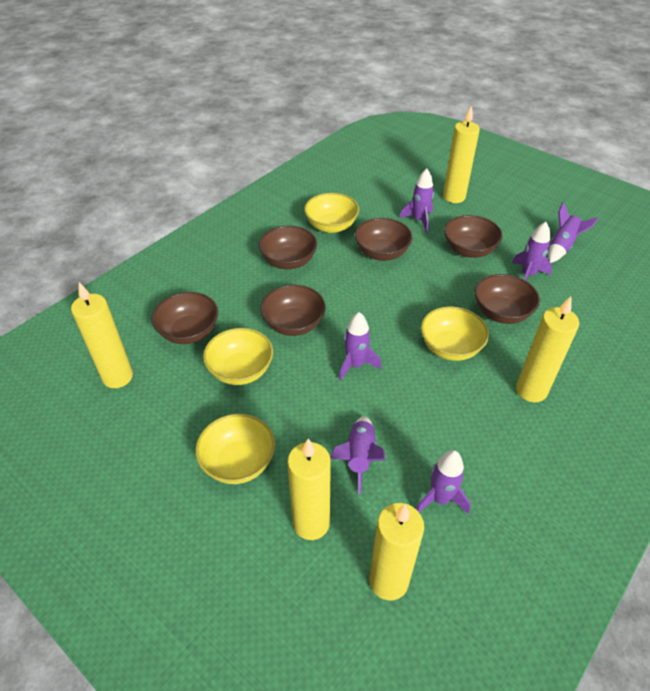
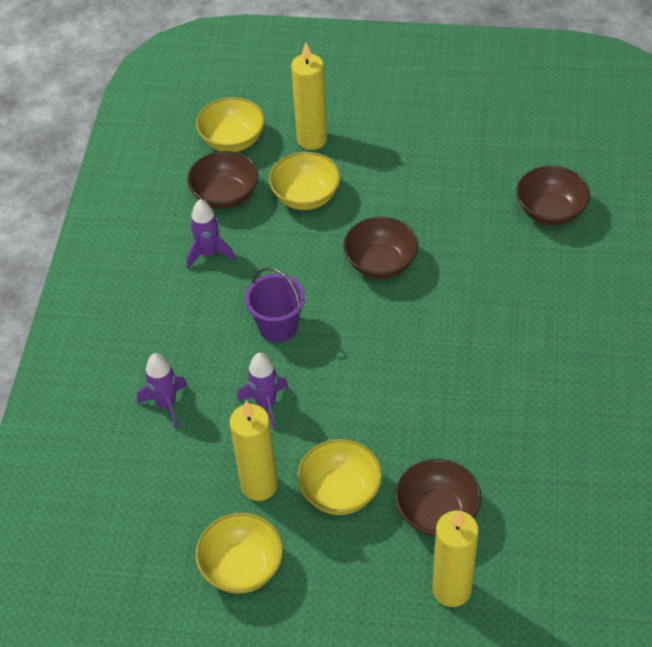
brown bowl: 6 -> 4
purple bucket: 0 -> 1
purple rocket: 6 -> 3
yellow candle: 5 -> 3

